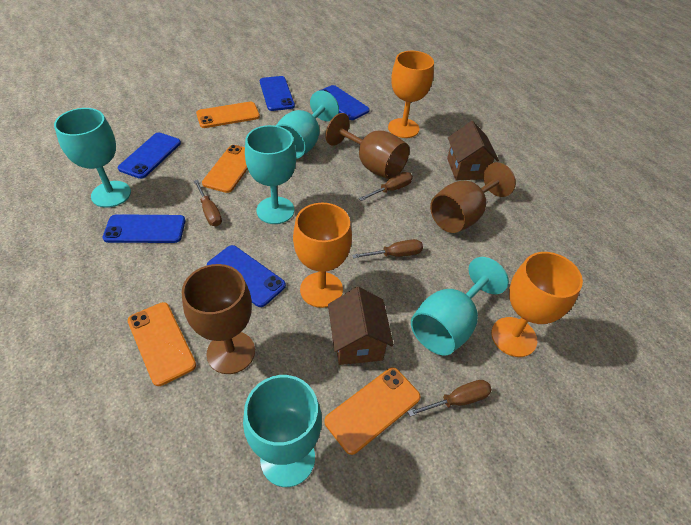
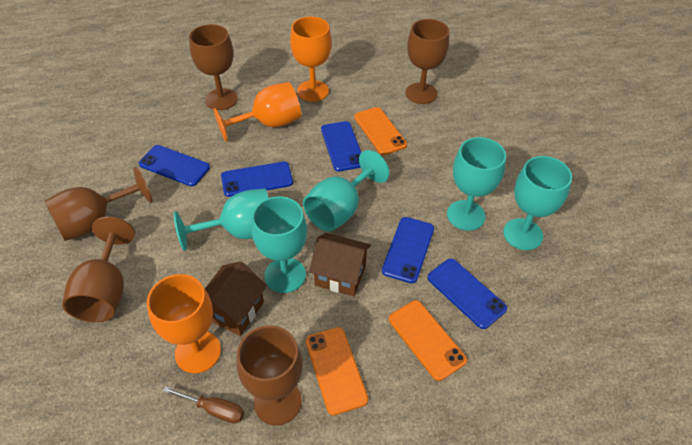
brown goblet: 3 -> 5
brown screwdriver: 4 -> 1
orange phone: 4 -> 3

